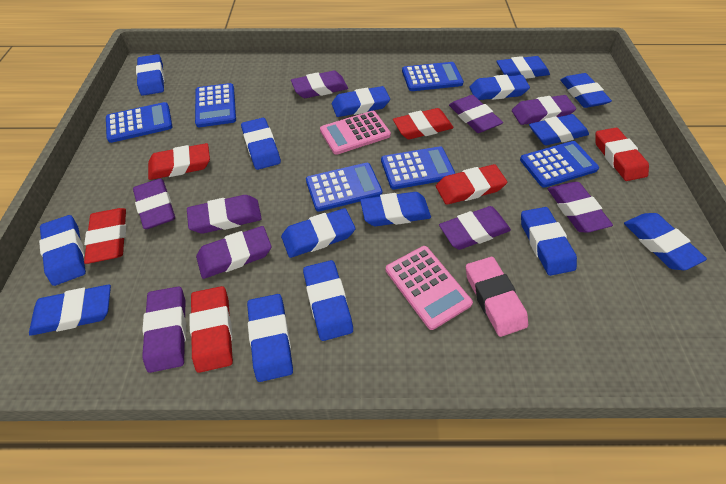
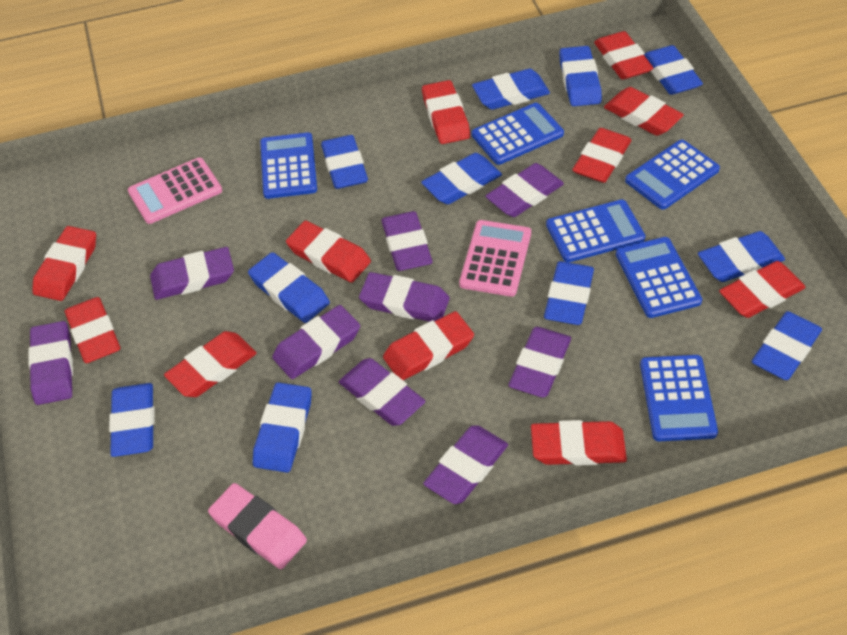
blue eraser: 15 -> 11
red eraser: 6 -> 11

